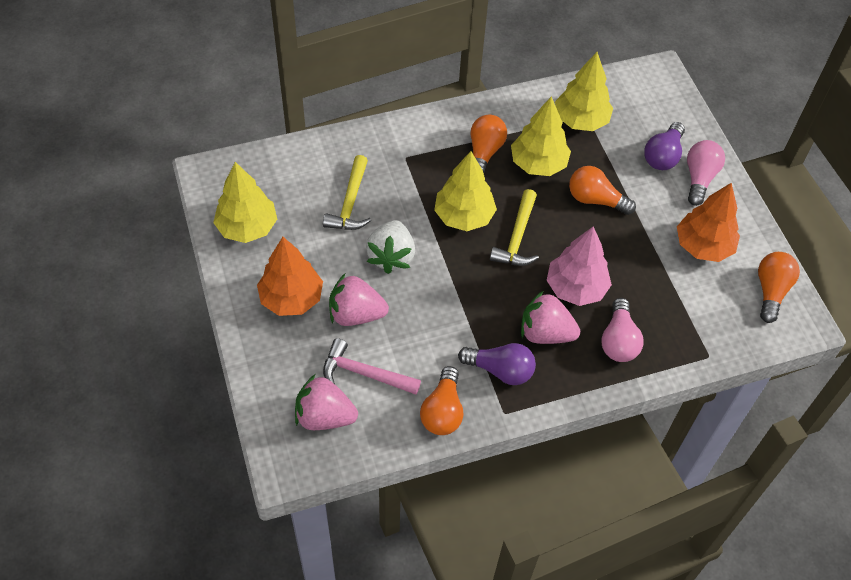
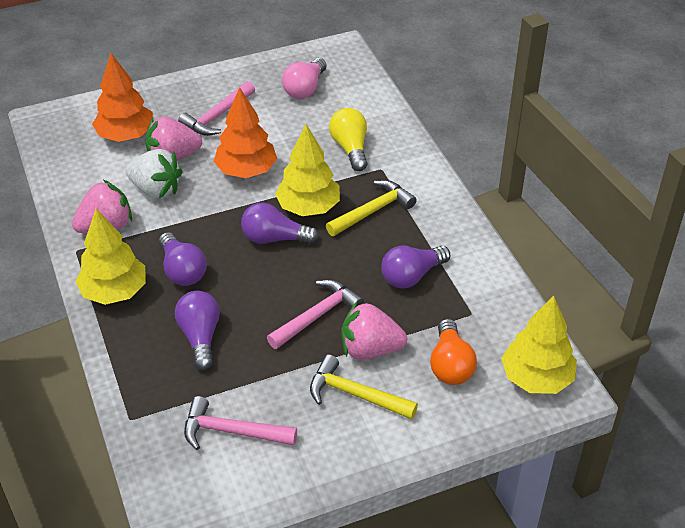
orange light bulb: 4 -> 1
pink hammer: 1 -> 3
pink light bulb: 2 -> 1
pink tree: 1 -> 0
purple light bulb: 2 -> 4
yellow light bulb: 0 -> 1
yellow tree: 4 -> 3

